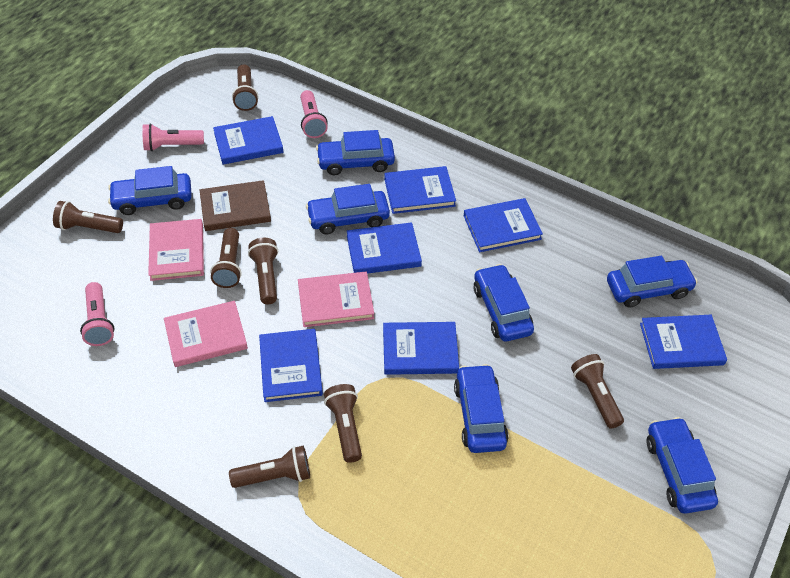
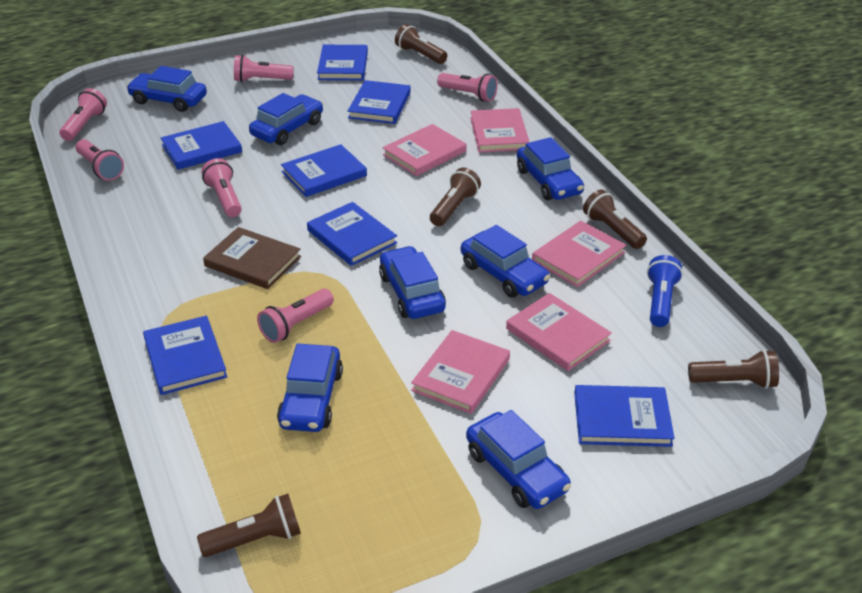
blue flashlight: 0 -> 1
brown flashlight: 7 -> 5
pink book: 3 -> 5
pink flashlight: 3 -> 6

